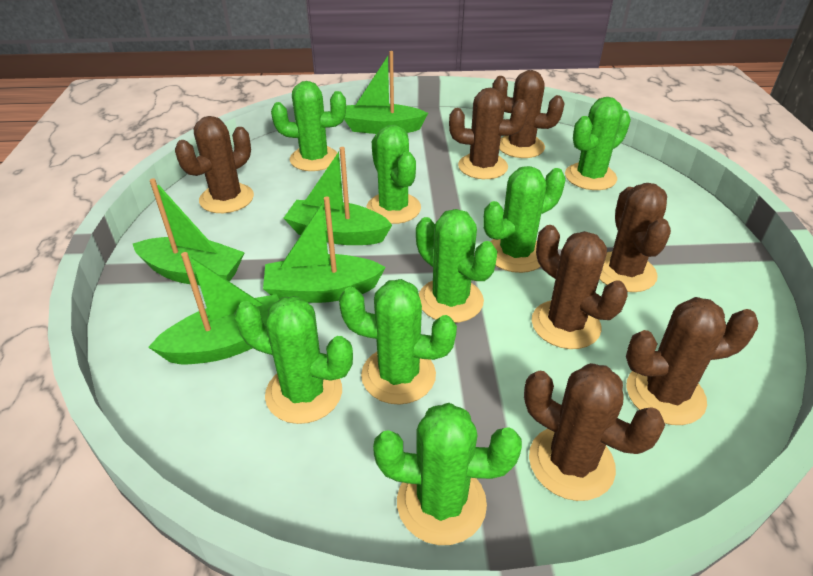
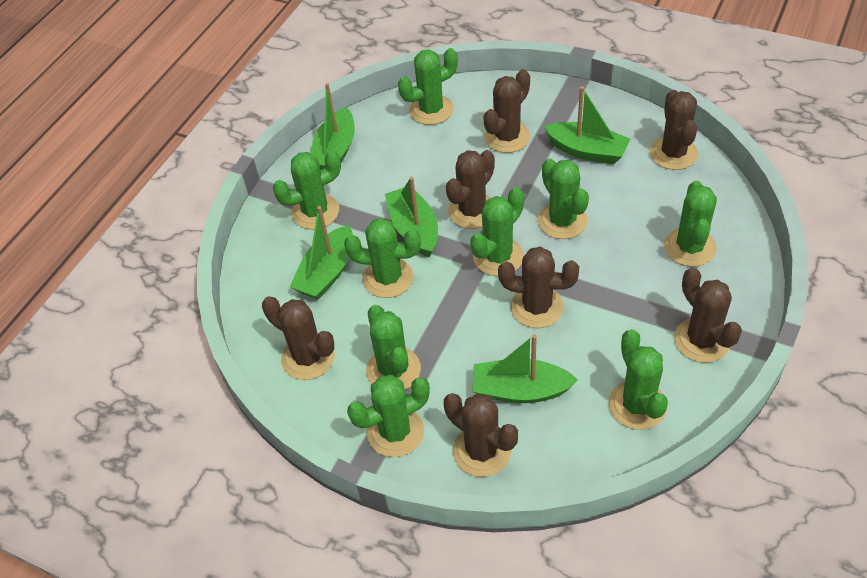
green cactus: 8 -> 9

